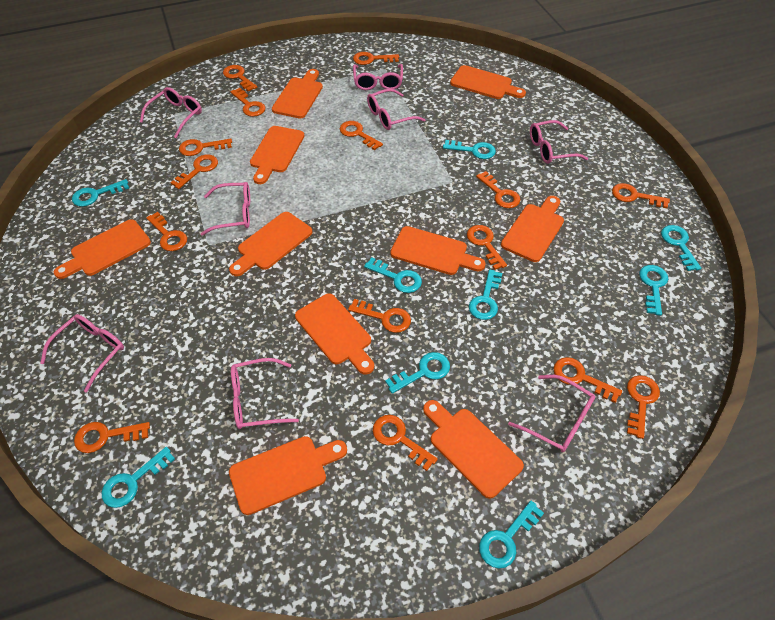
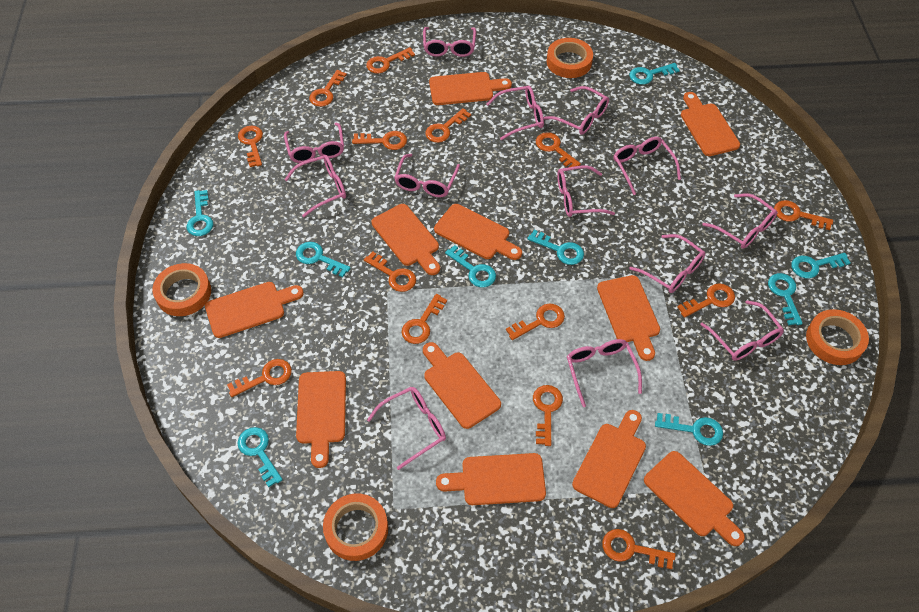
orange cutting board: 10 -> 11
orange key: 15 -> 14
orange tape: 0 -> 4
pink glasses: 8 -> 13

